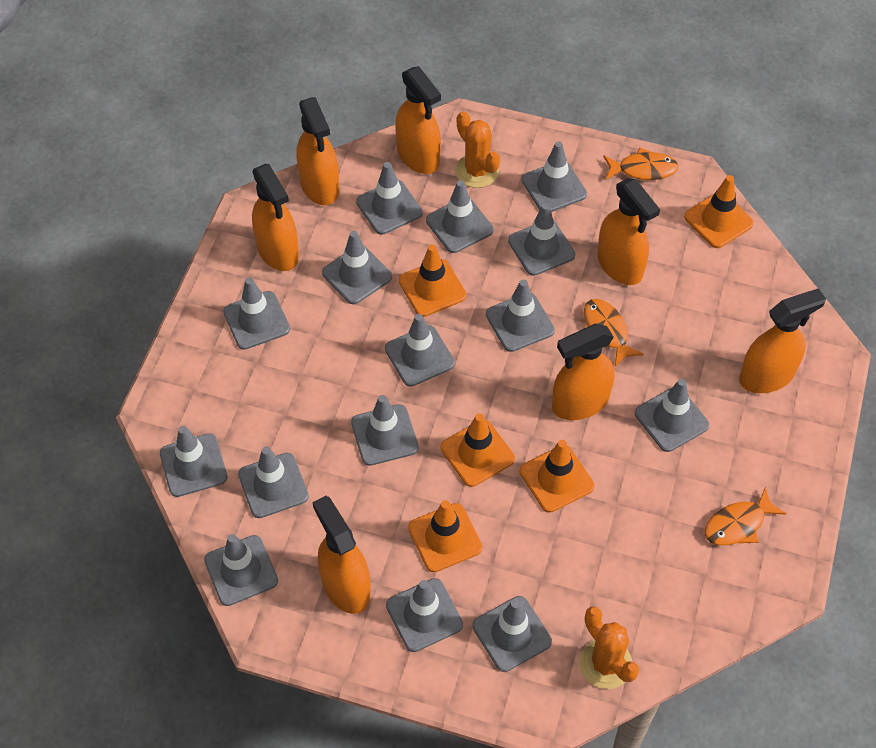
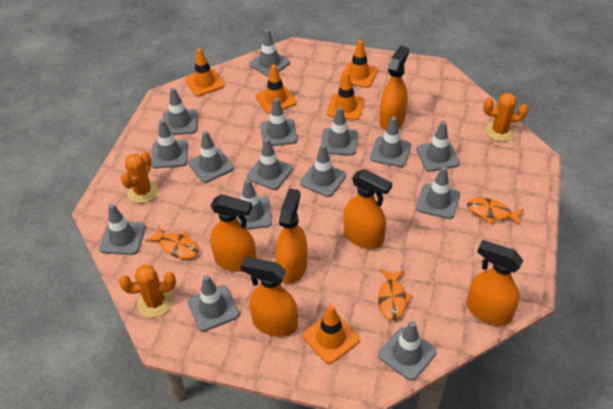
orange cactus: 2 -> 3
orange spray bottle: 7 -> 6

